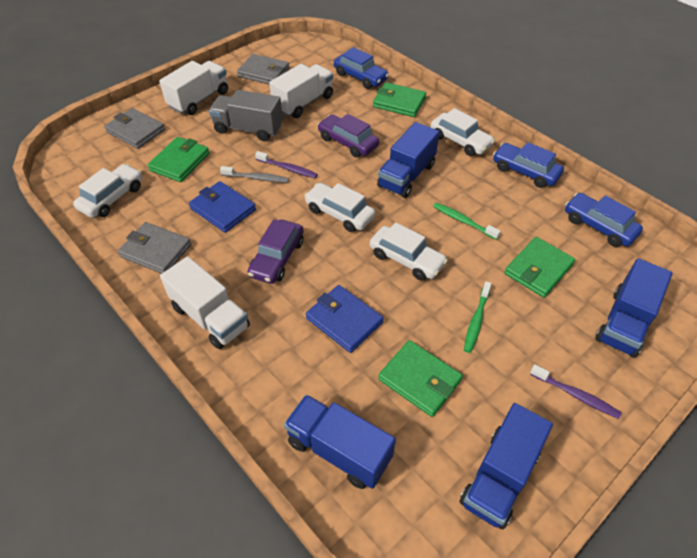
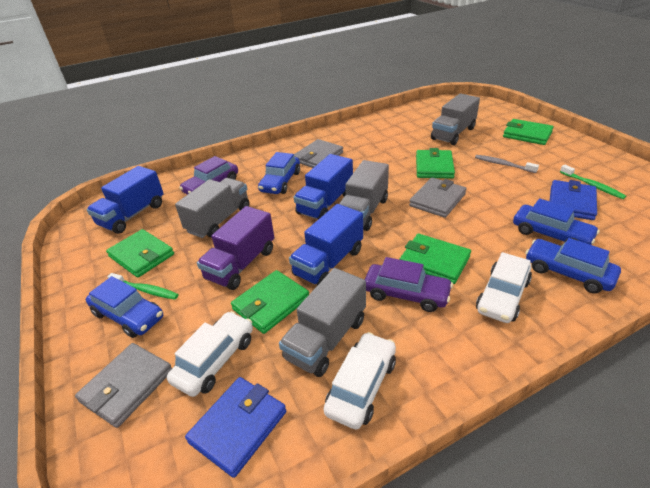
blue car: 3 -> 4
blue truck: 4 -> 3
green wallet: 4 -> 5
grey truck: 1 -> 4
purple toothbrush: 2 -> 0
purple truck: 0 -> 1
white car: 4 -> 3
white truck: 3 -> 0

